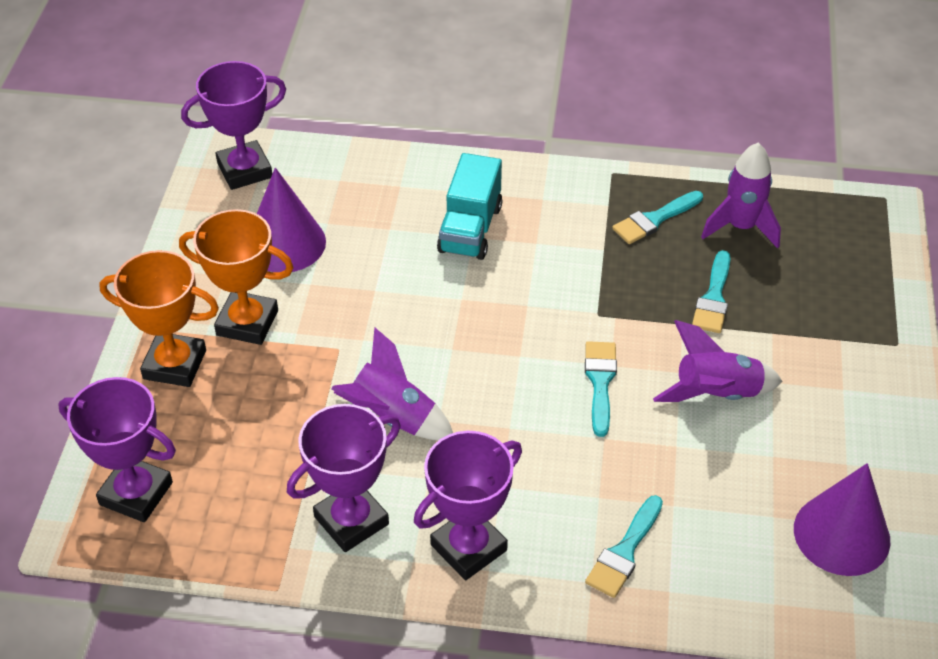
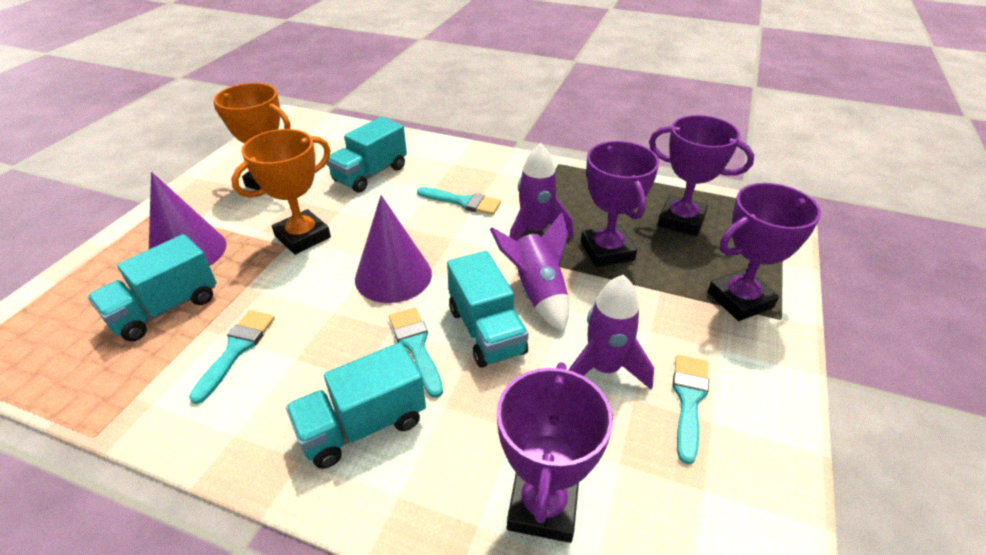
turquoise truck: 1 -> 4

